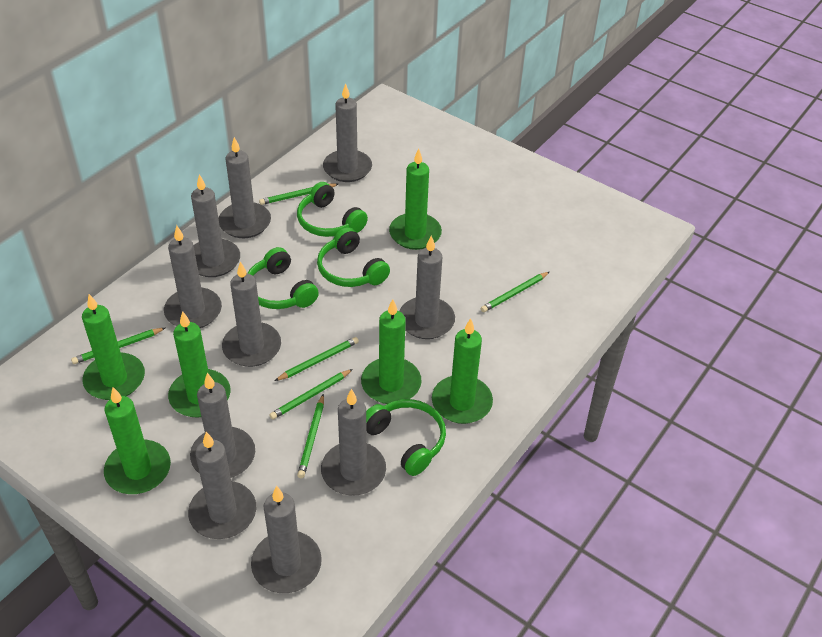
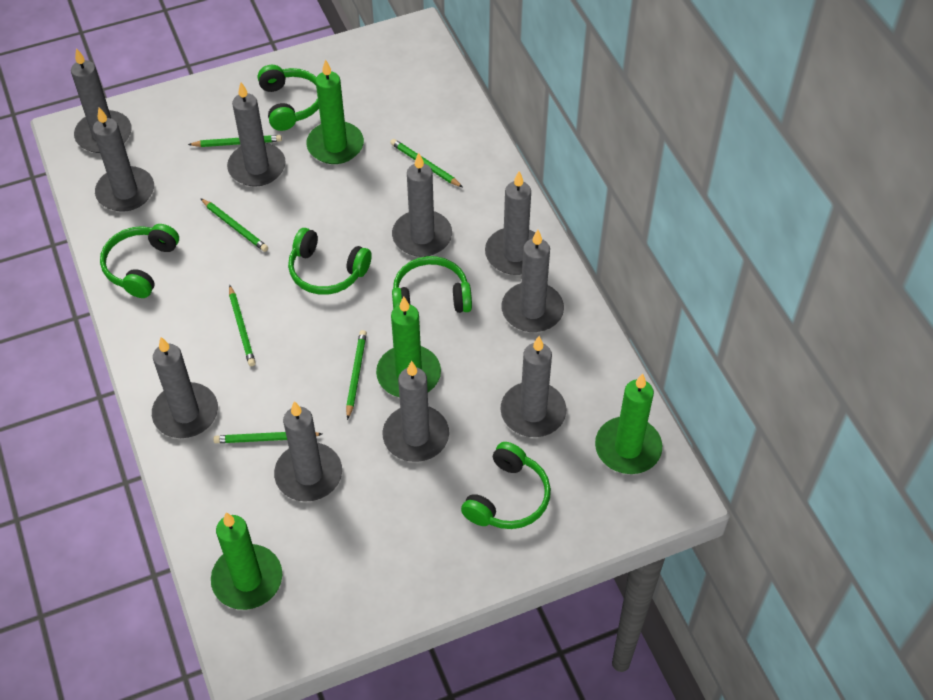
green candle: 6 -> 4
green headphones: 4 -> 5

